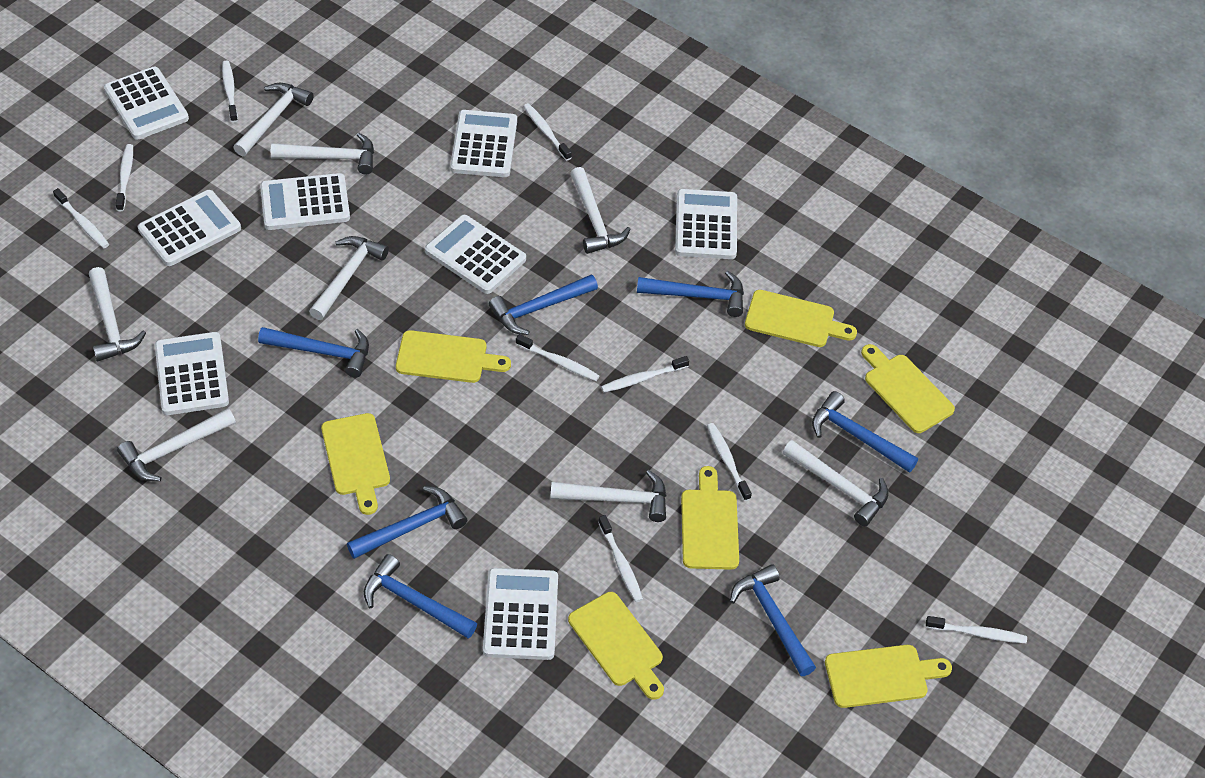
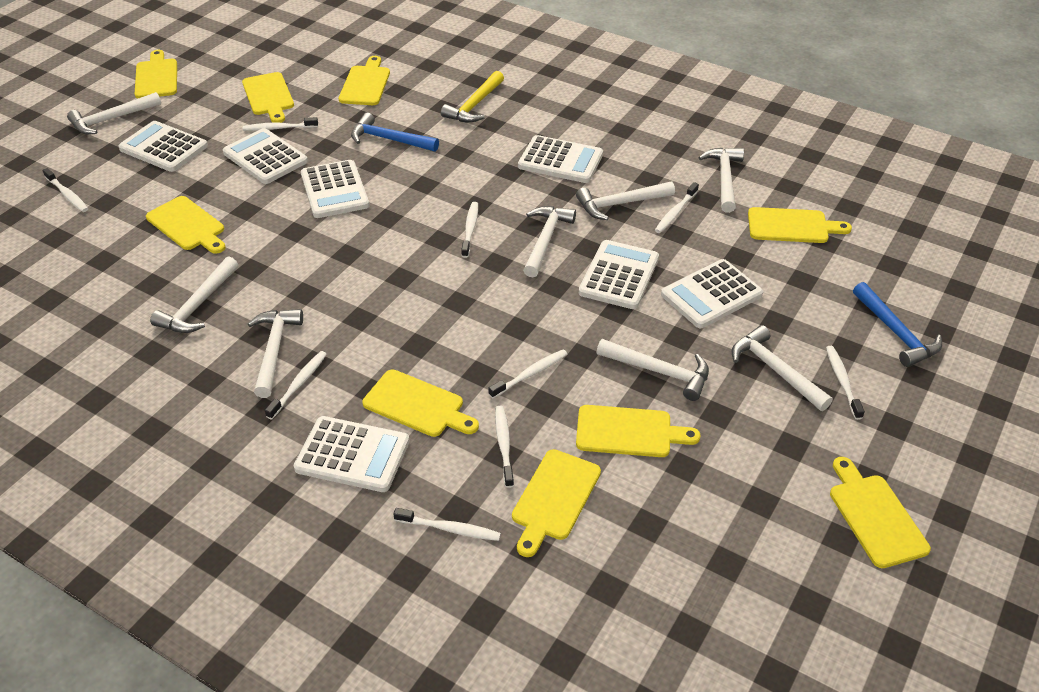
blue hammer: 7 -> 2
white calculator: 8 -> 7
yellow cutting board: 7 -> 9
yellow hammer: 0 -> 1

